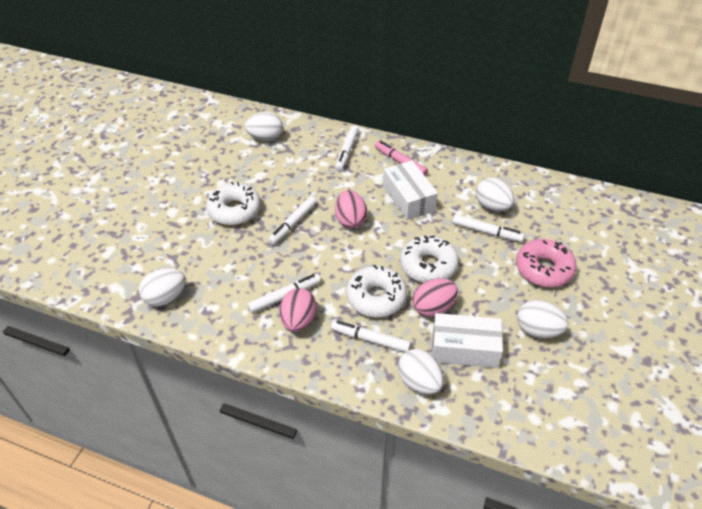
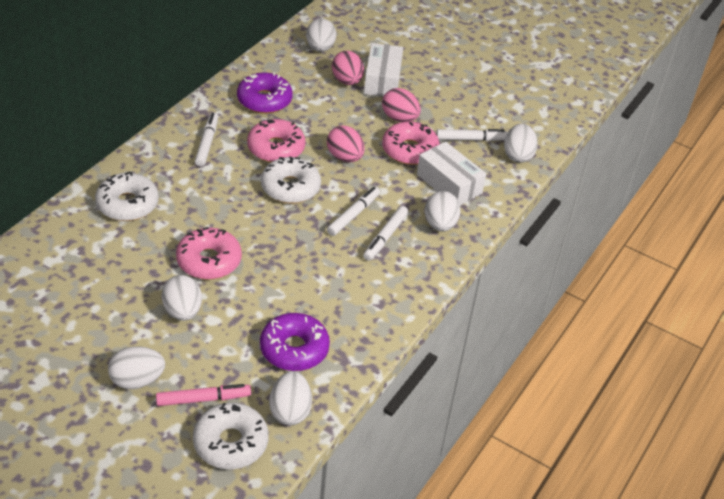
pink donut: 1 -> 3
purple donut: 0 -> 2
white egg: 5 -> 6
white marker: 5 -> 4

